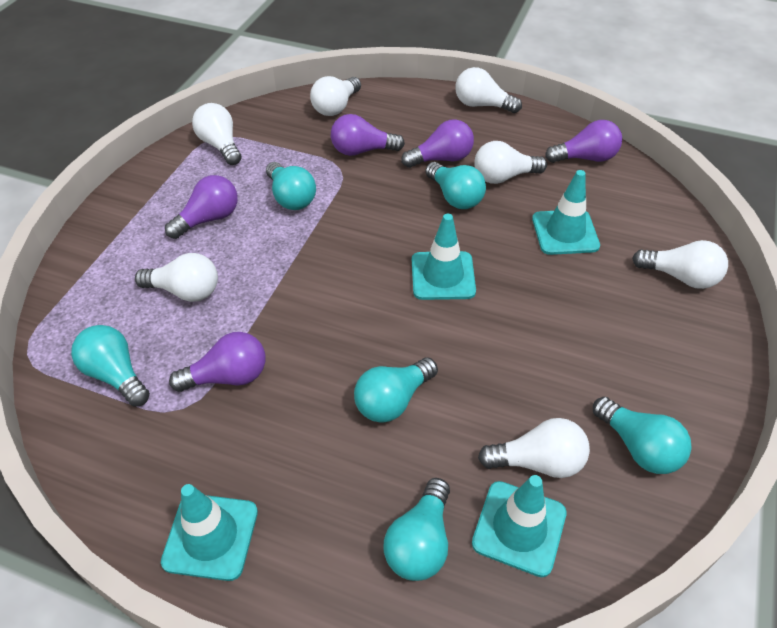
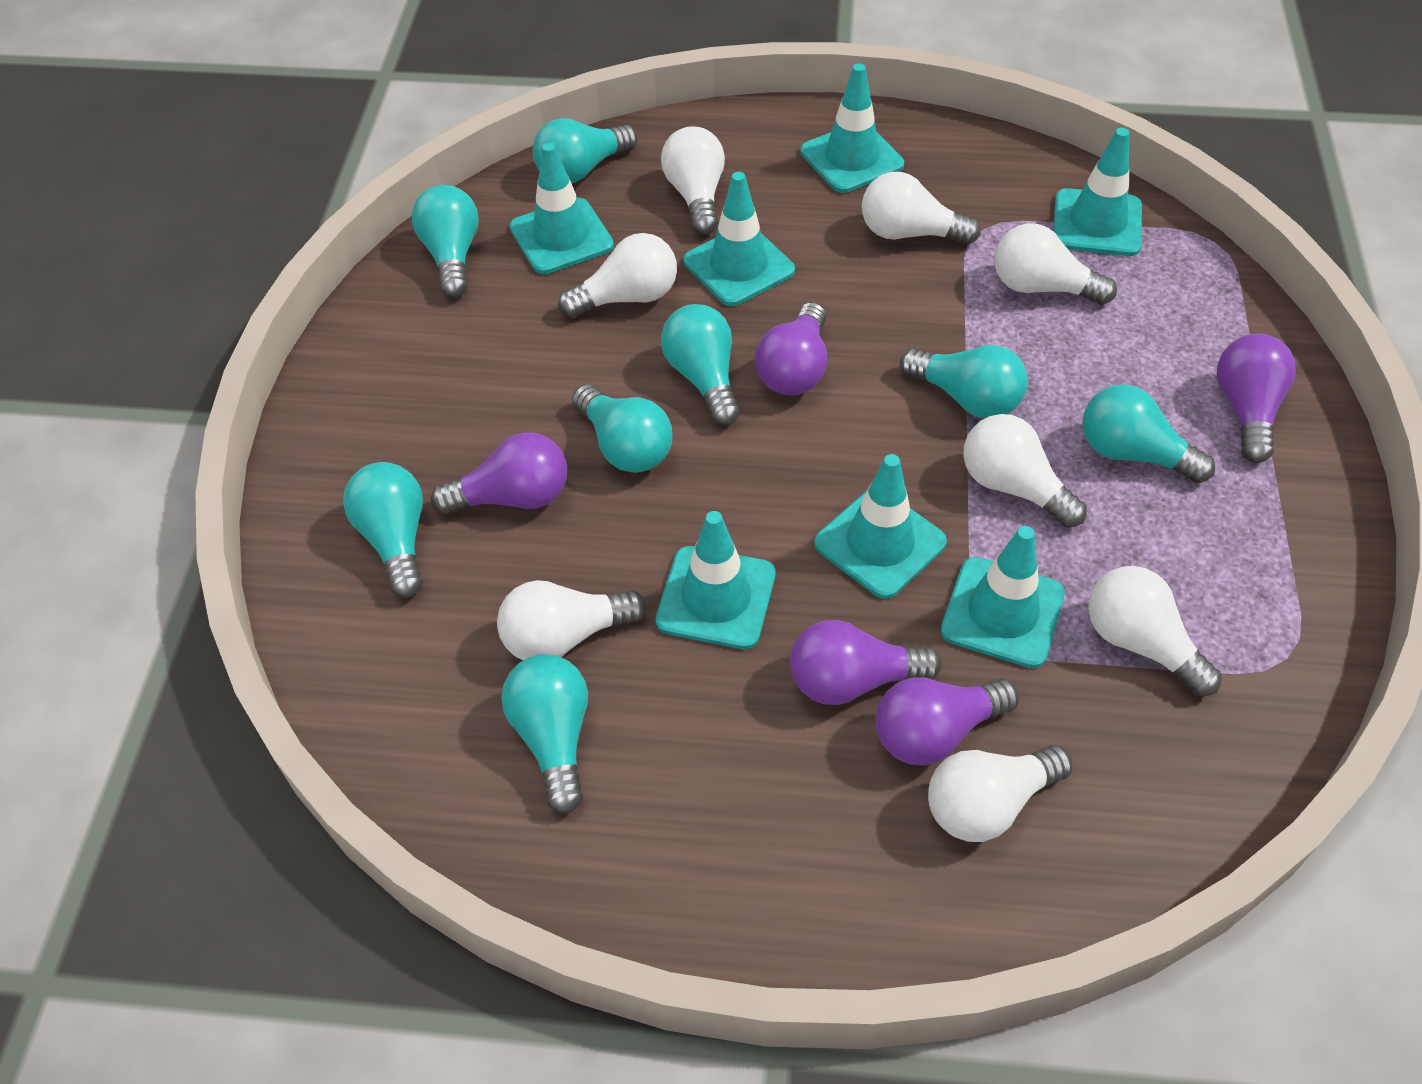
turquoise light bulb: 6 -> 8
turquoise traffic cone: 4 -> 7
white light bulb: 7 -> 8

